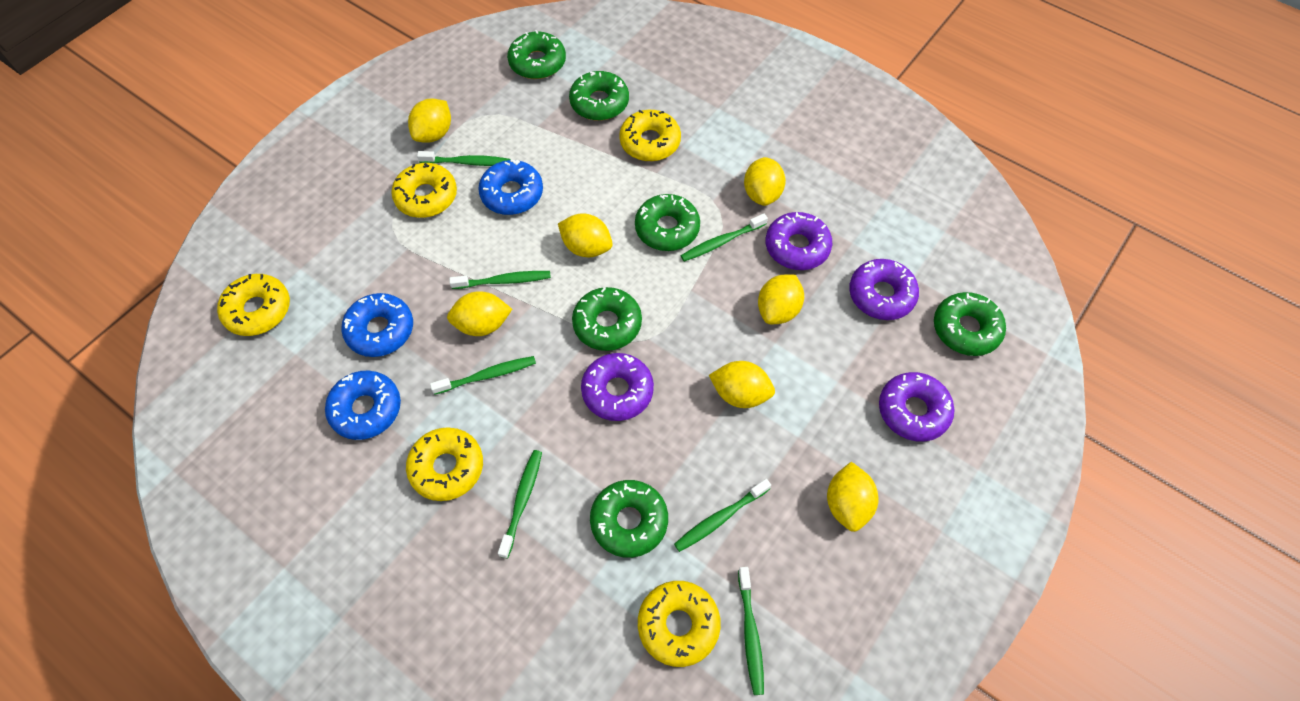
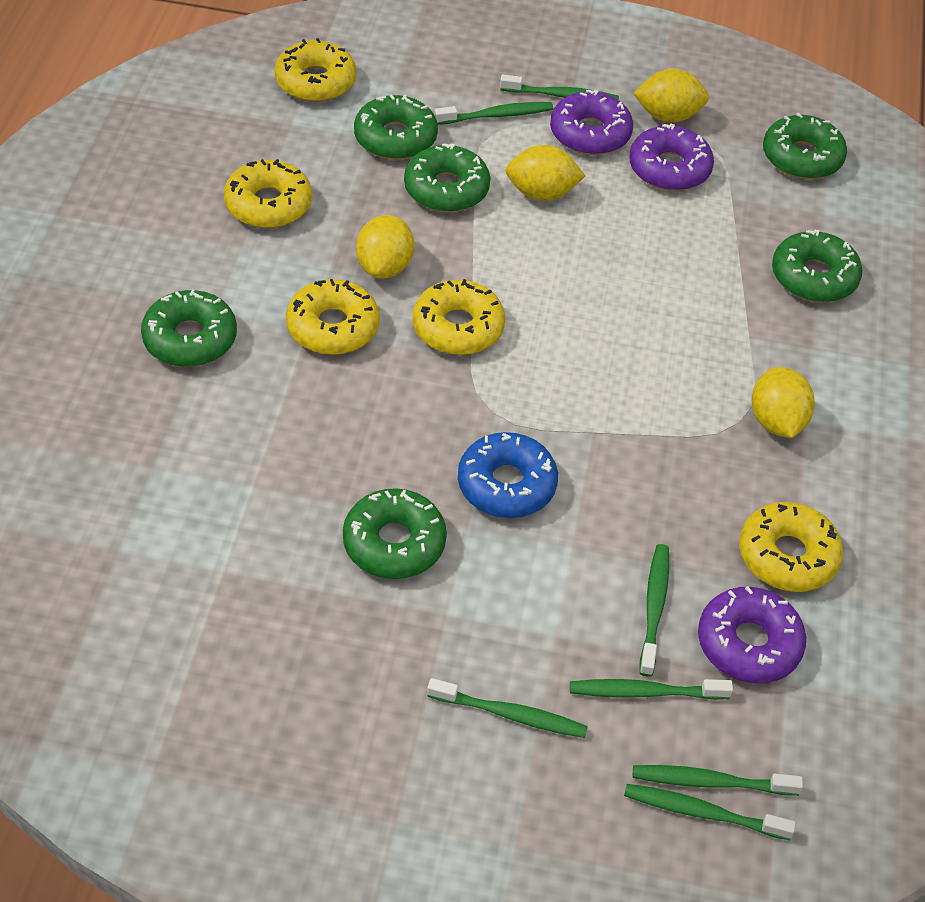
blue donut: 3 -> 1
purple donut: 4 -> 3
yellow lemon: 7 -> 4

